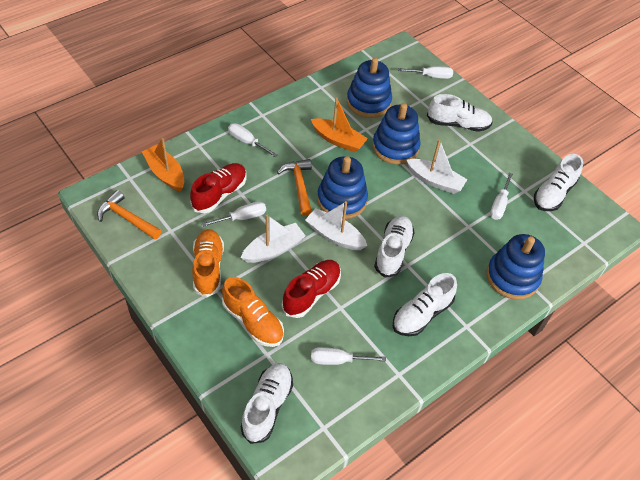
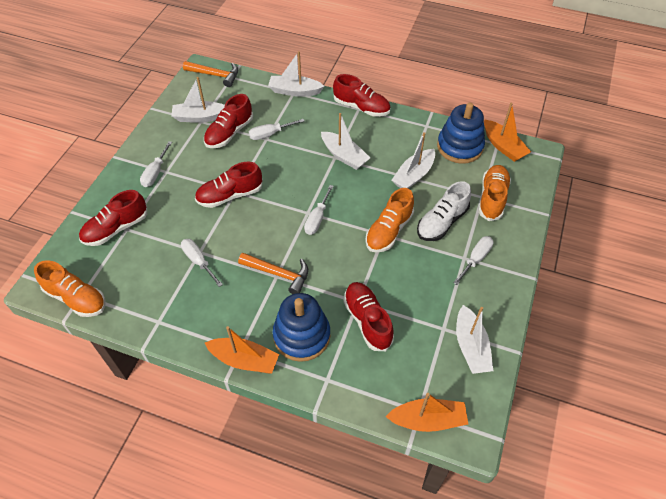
blue stacking toy: 4 -> 2
orange boat: 2 -> 3
orange shoe: 2 -> 3
red shoe: 2 -> 5
white boat: 3 -> 5
white shoe: 5 -> 1

